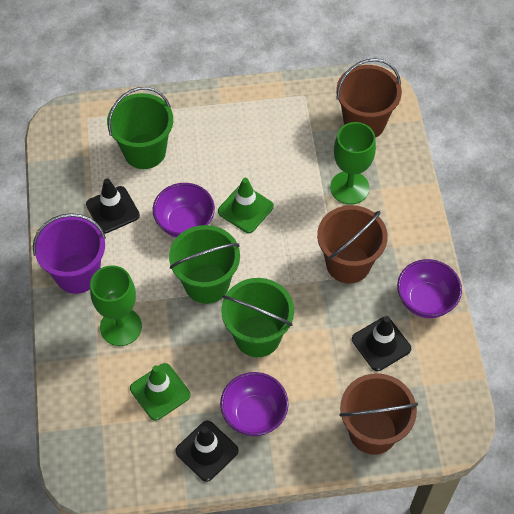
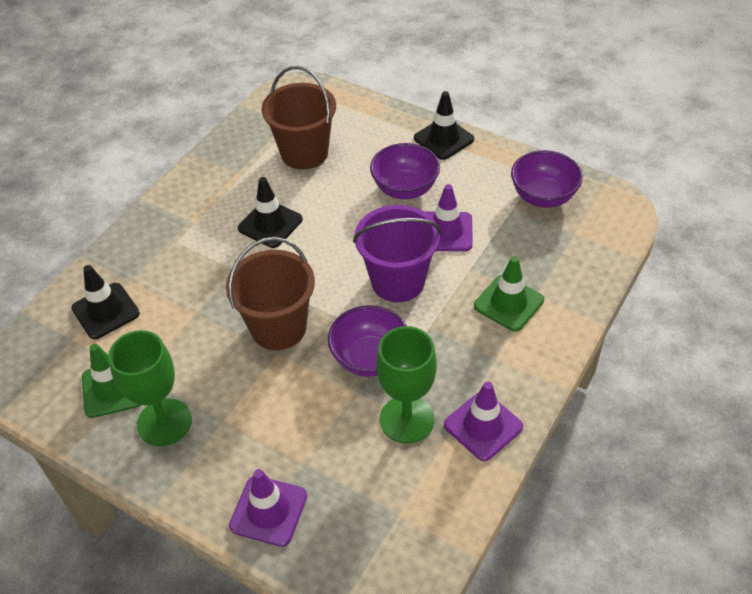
brown bucket: 3 -> 2
green bucket: 3 -> 0
purple traffic cone: 0 -> 3

